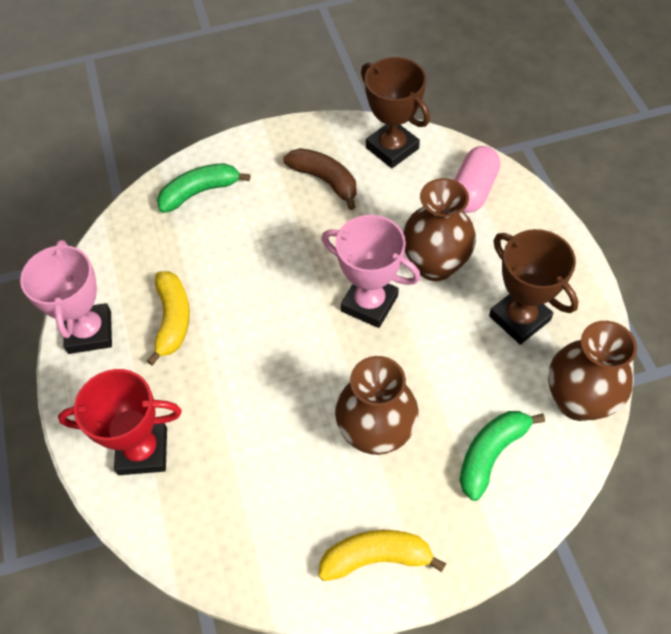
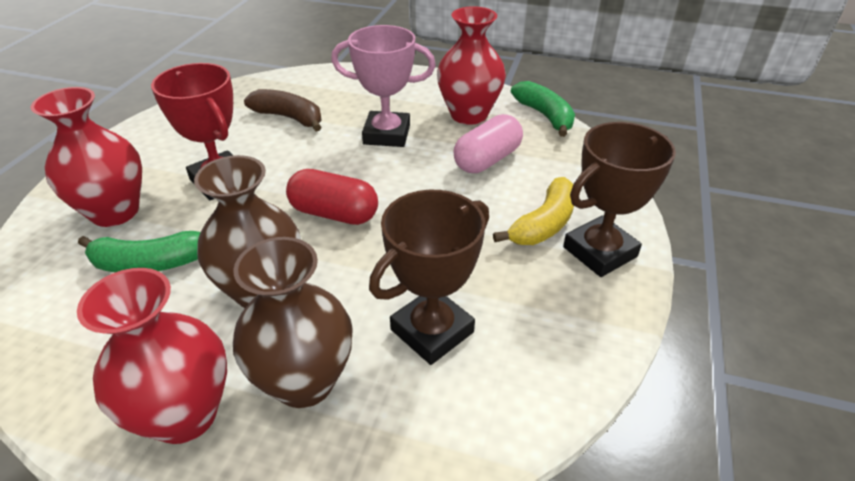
brown vase: 3 -> 2
pink trophy: 2 -> 1
red capsule: 0 -> 1
red vase: 0 -> 3
yellow banana: 2 -> 1

